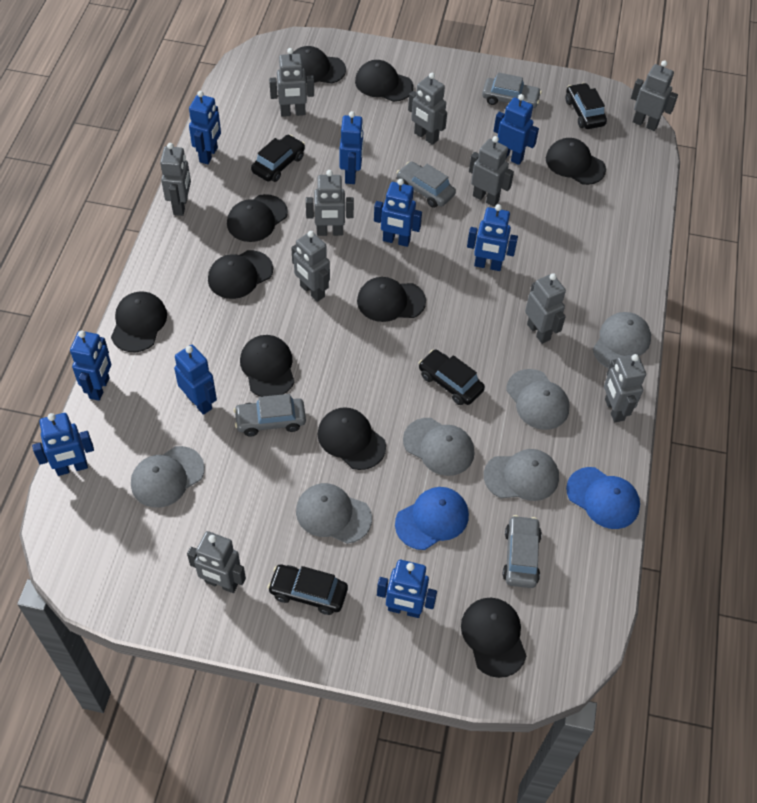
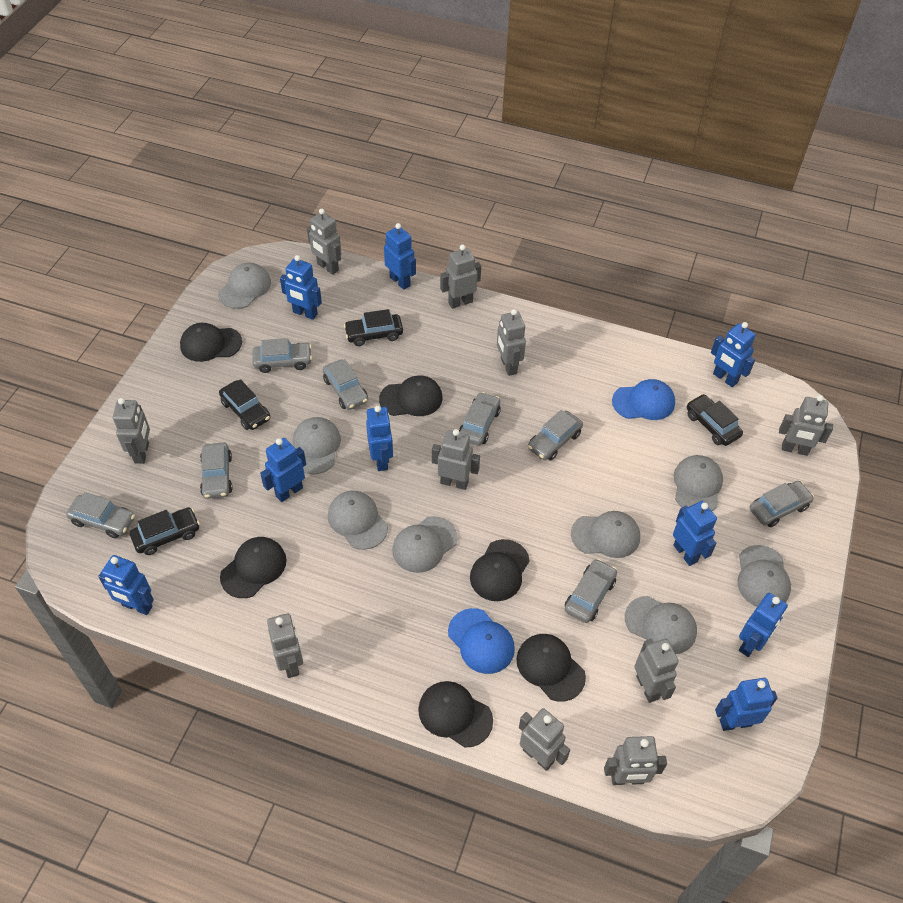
black cap: 10 -> 6
grey cap: 6 -> 8
grey car: 4 -> 8

